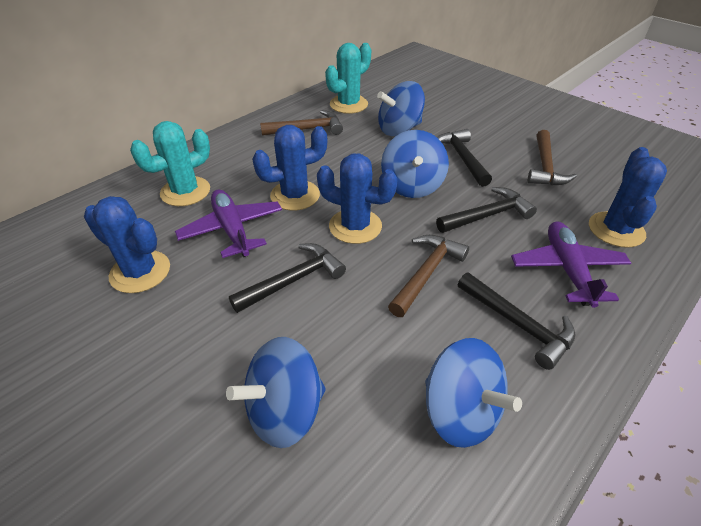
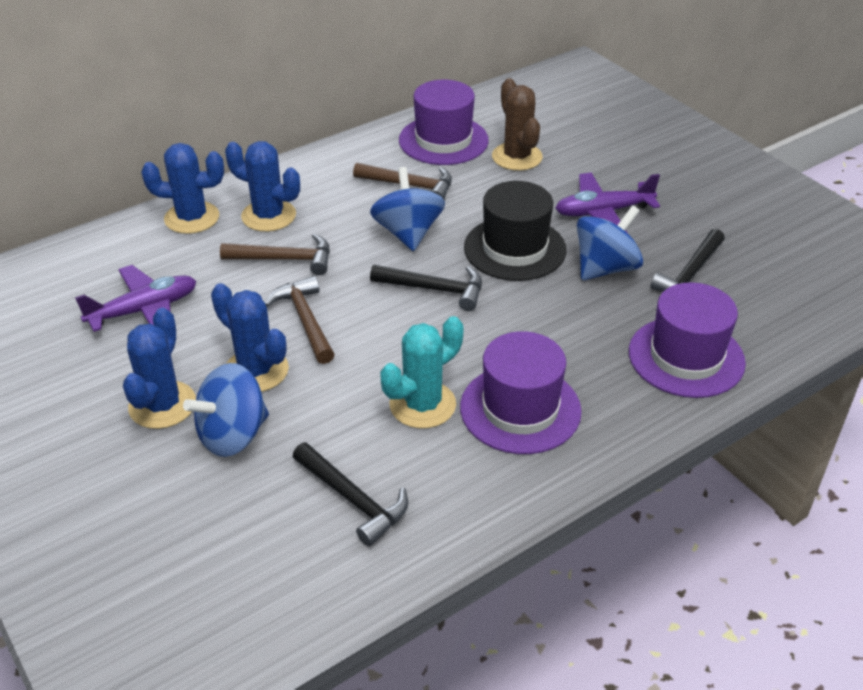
black hammer: 4 -> 3
black hat: 0 -> 1
blue spinning top: 4 -> 3
brown cactus: 0 -> 1
purple hat: 0 -> 3
turquoise cactus: 2 -> 1

